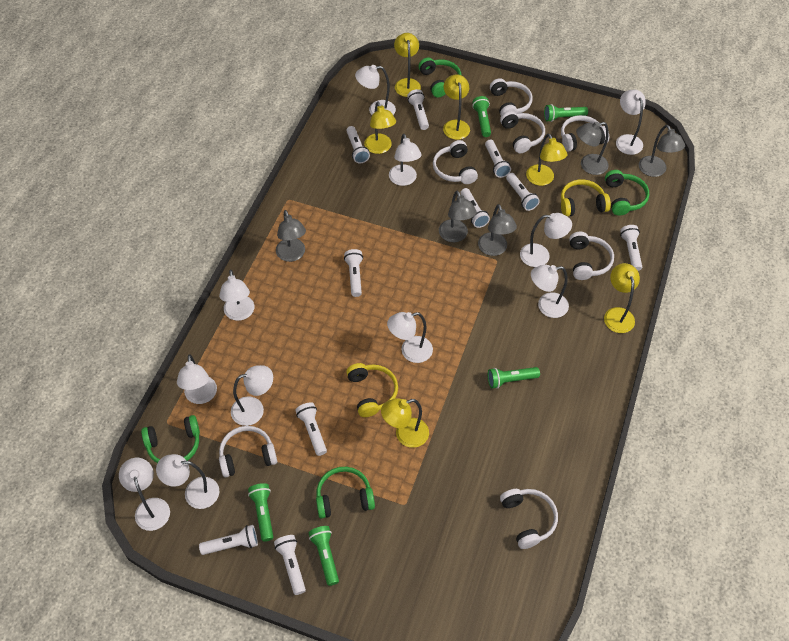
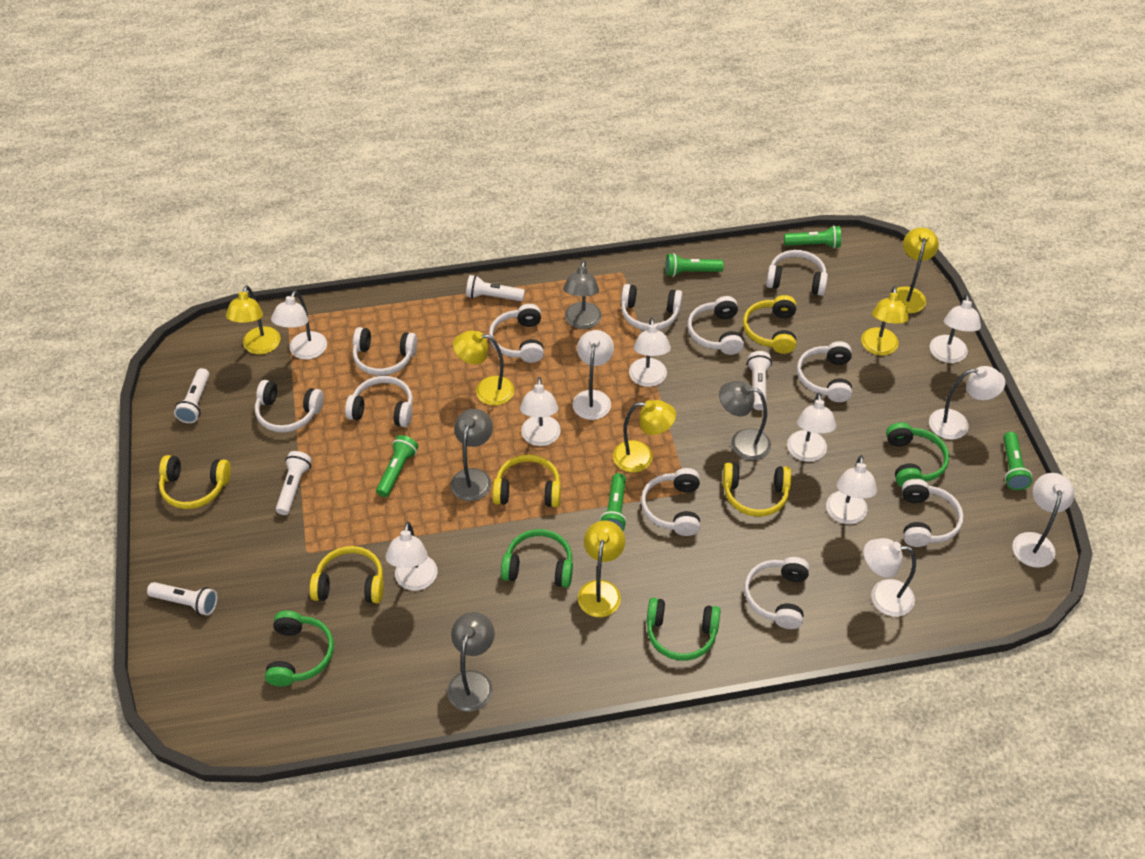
grey lamp: 5 -> 4
white flashlight: 10 -> 5
white headphones: 7 -> 11
yellow headphones: 2 -> 5

